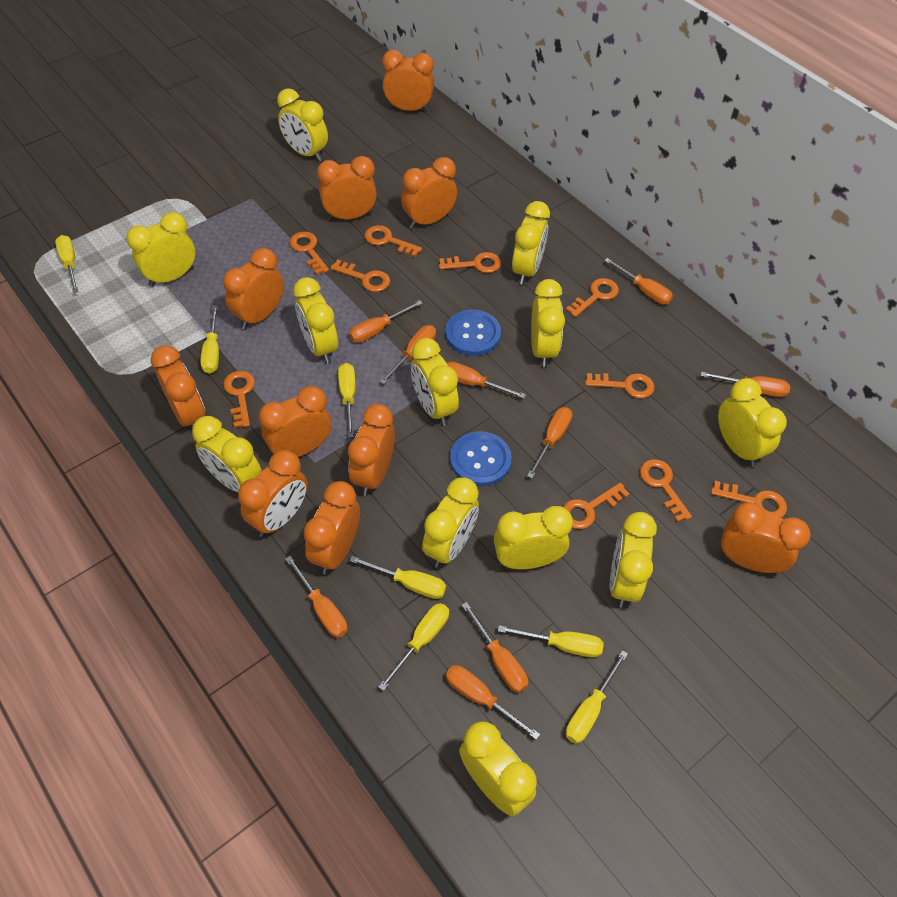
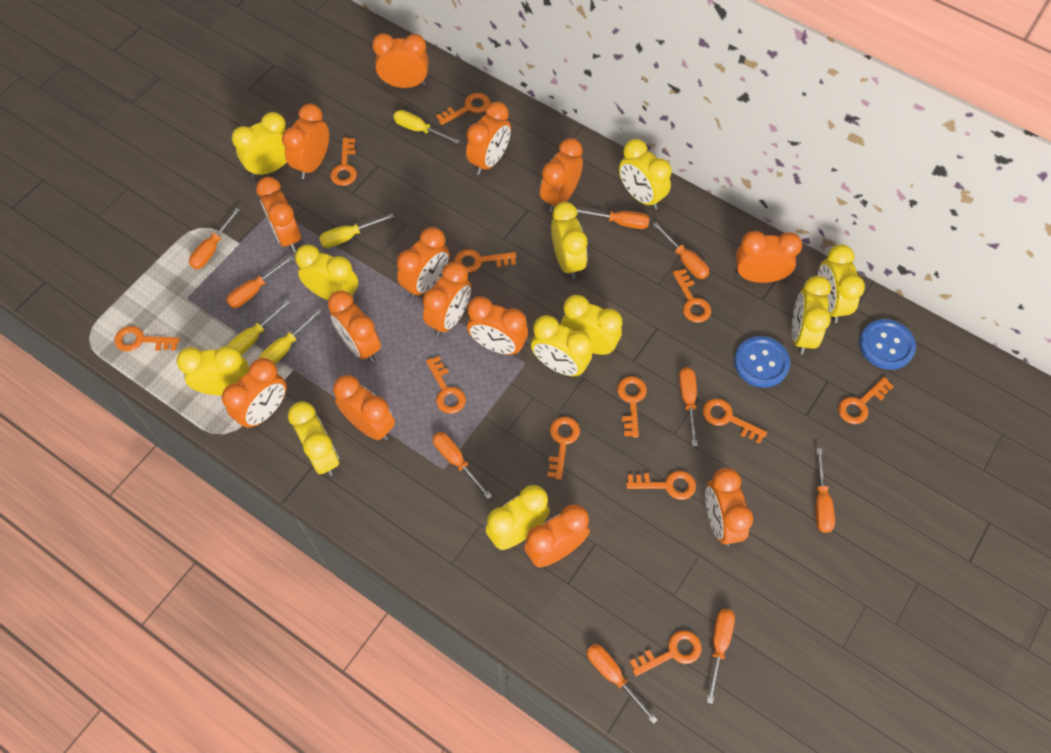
orange clock: 10 -> 14
orange key: 10 -> 12
yellow clock: 12 -> 11
yellow screwdriver: 7 -> 4

